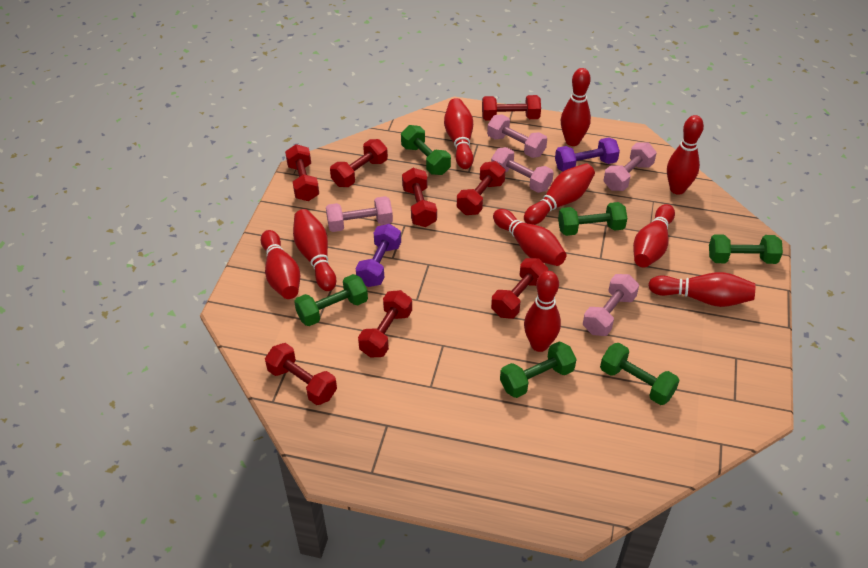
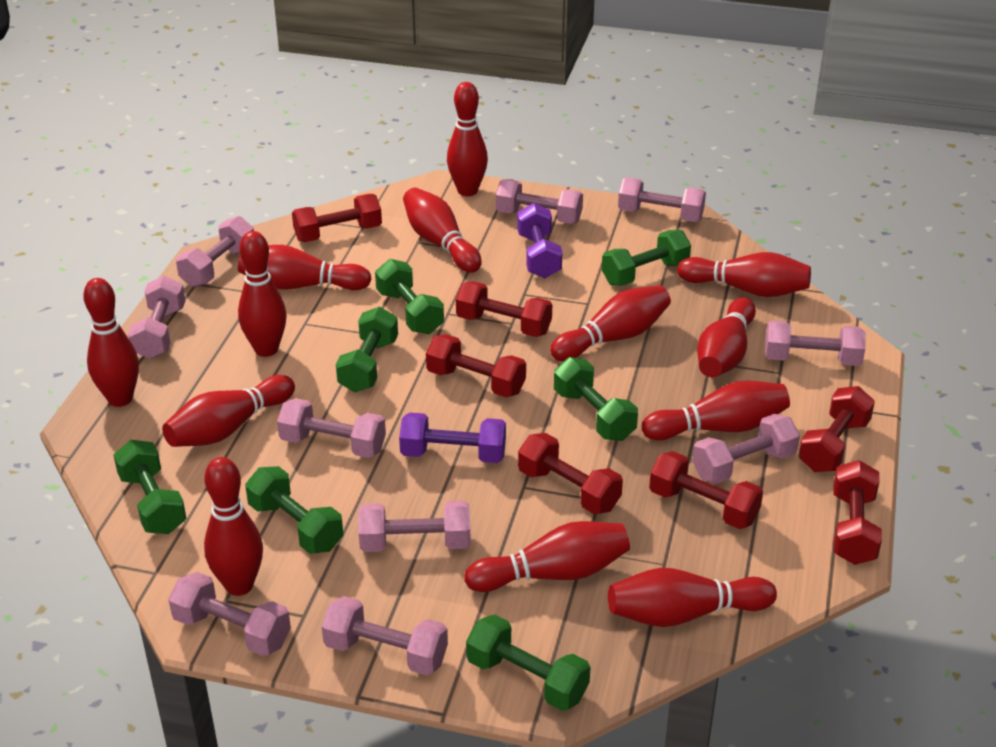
green dumbbell: 6 -> 7
pink dumbbell: 5 -> 10
red bowling pin: 10 -> 13
red dumbbell: 8 -> 7

